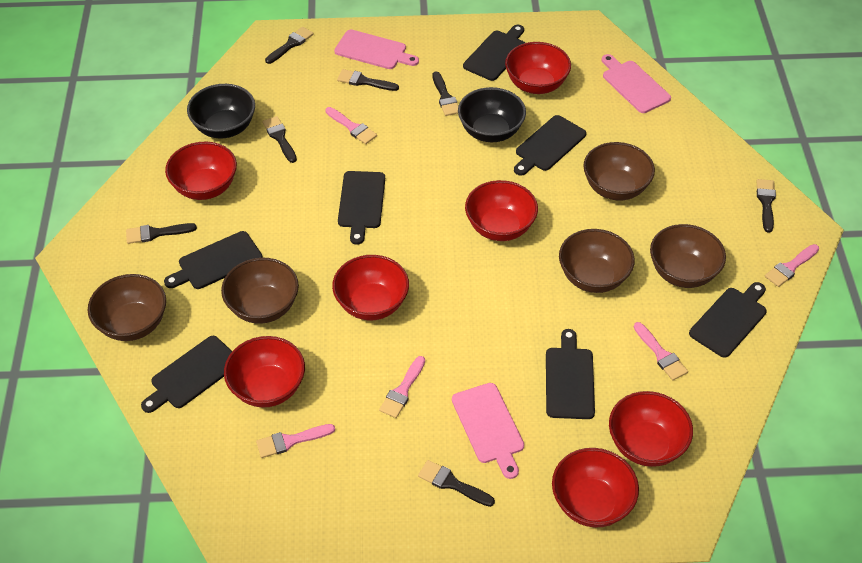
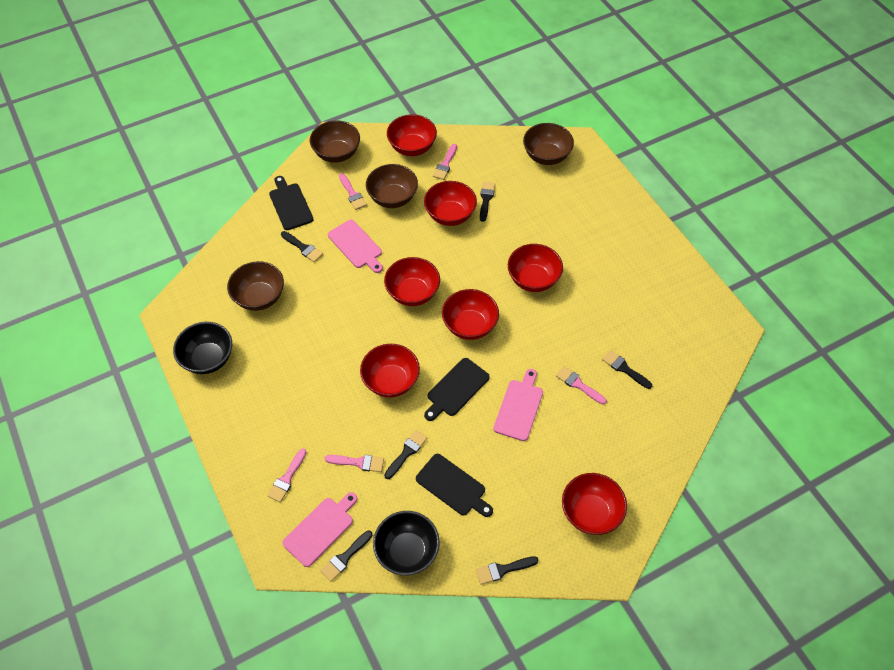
black brush: 7 -> 6
black cutting board: 7 -> 3
brown bowl: 5 -> 4

